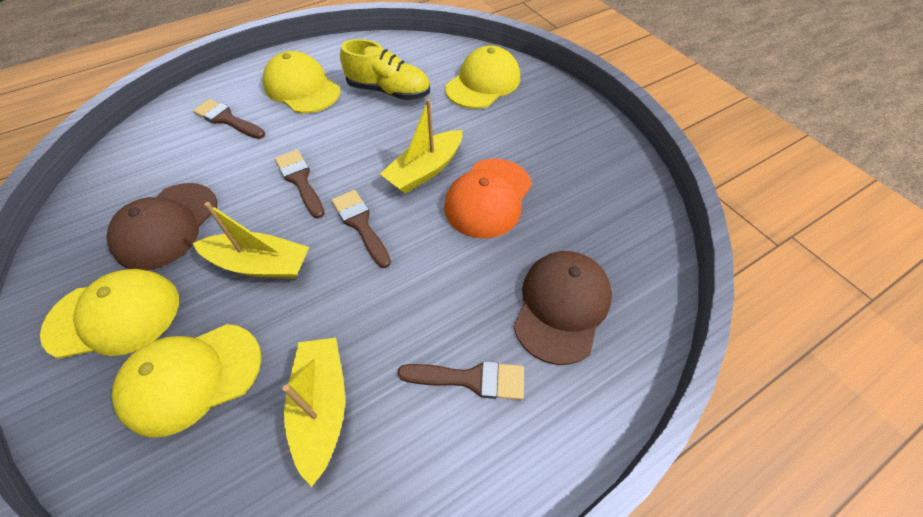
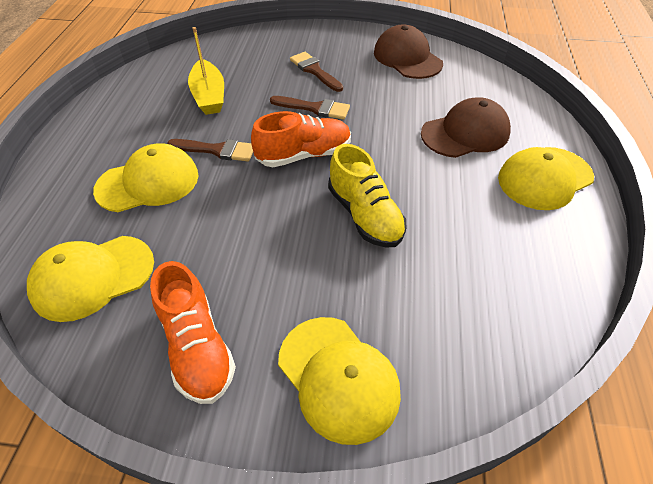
brown brush: 4 -> 3
orange cap: 1 -> 0
orange shoe: 0 -> 2
yellow boat: 3 -> 1

